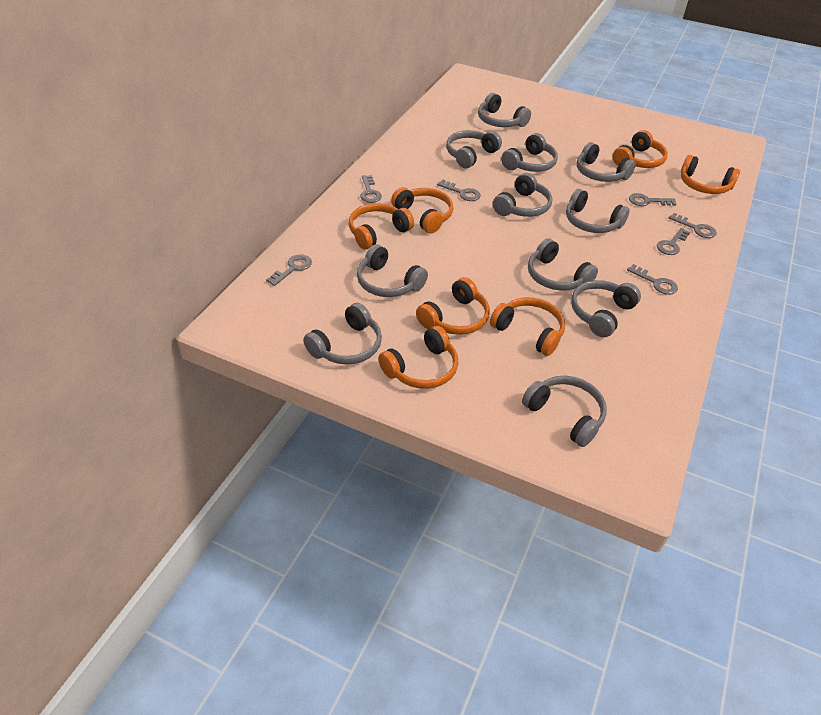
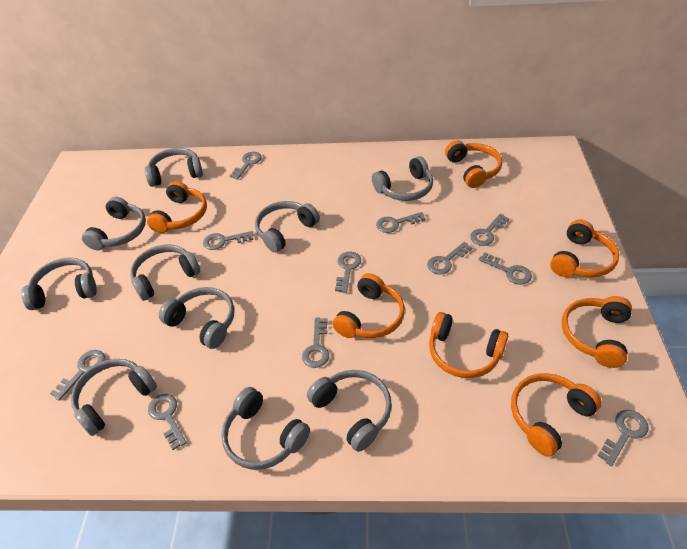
grey headphones: 11 -> 10
grey key: 7 -> 11

